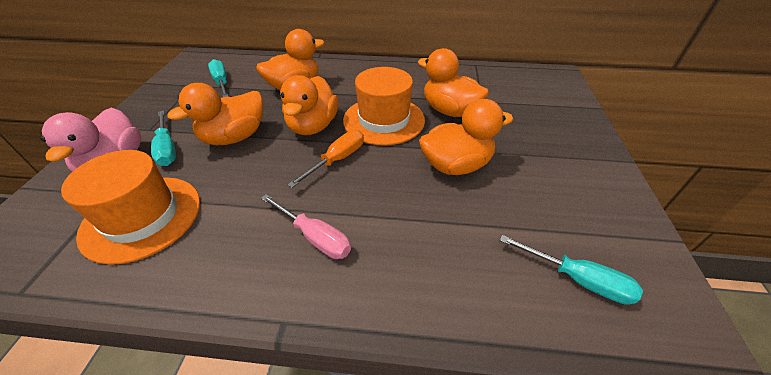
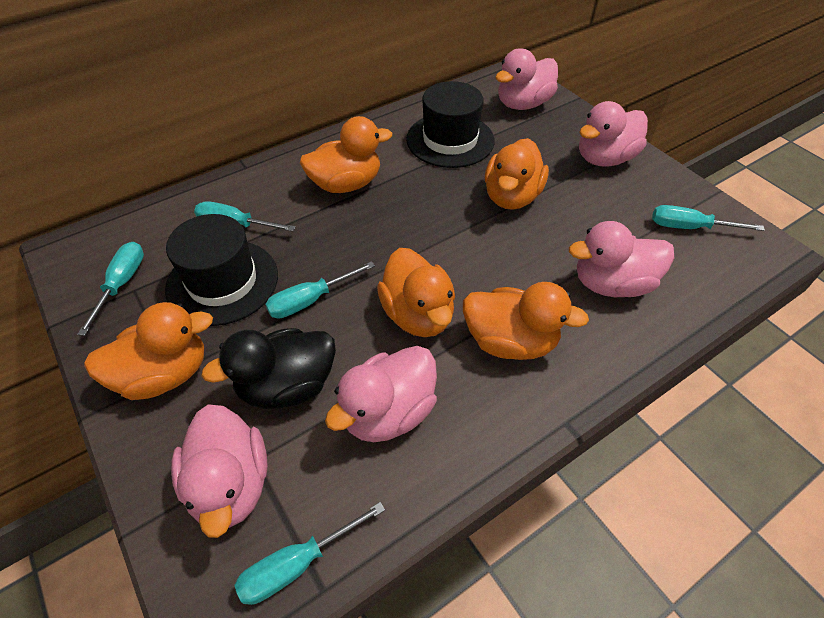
black duck: 0 -> 1
black hat: 0 -> 2
orange hat: 2 -> 0
orange screwdriver: 1 -> 0
pink duck: 1 -> 5
pink screwdriver: 1 -> 0
turquoise screwdriver: 3 -> 5

